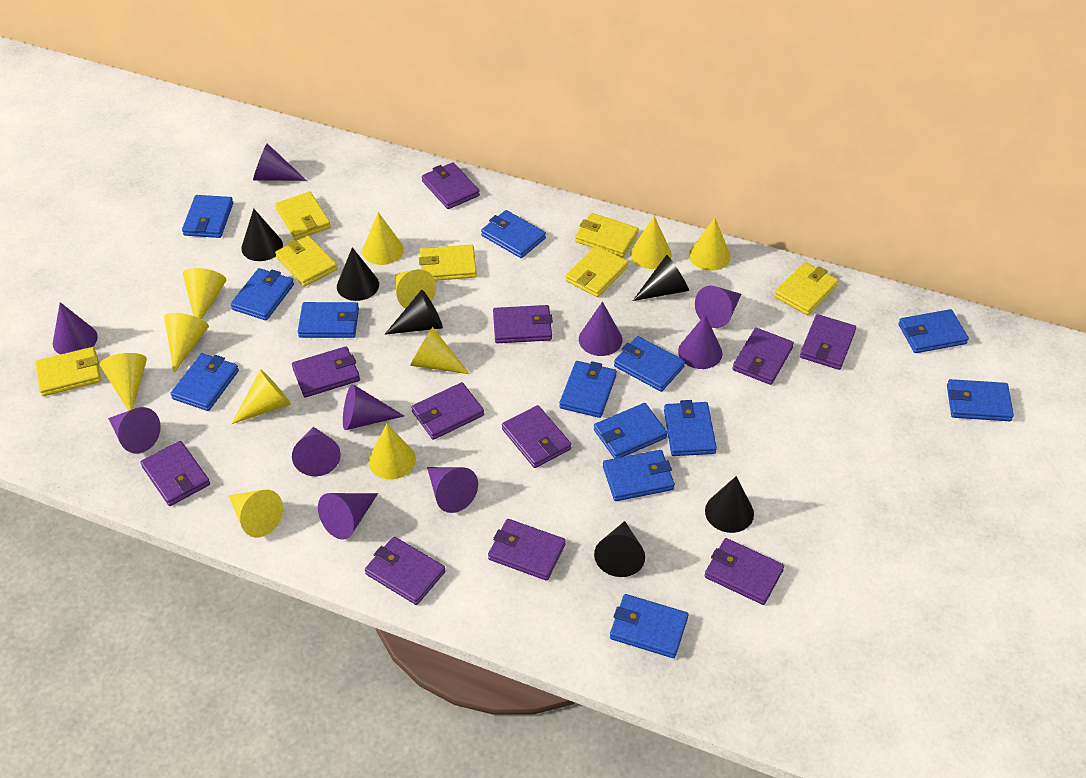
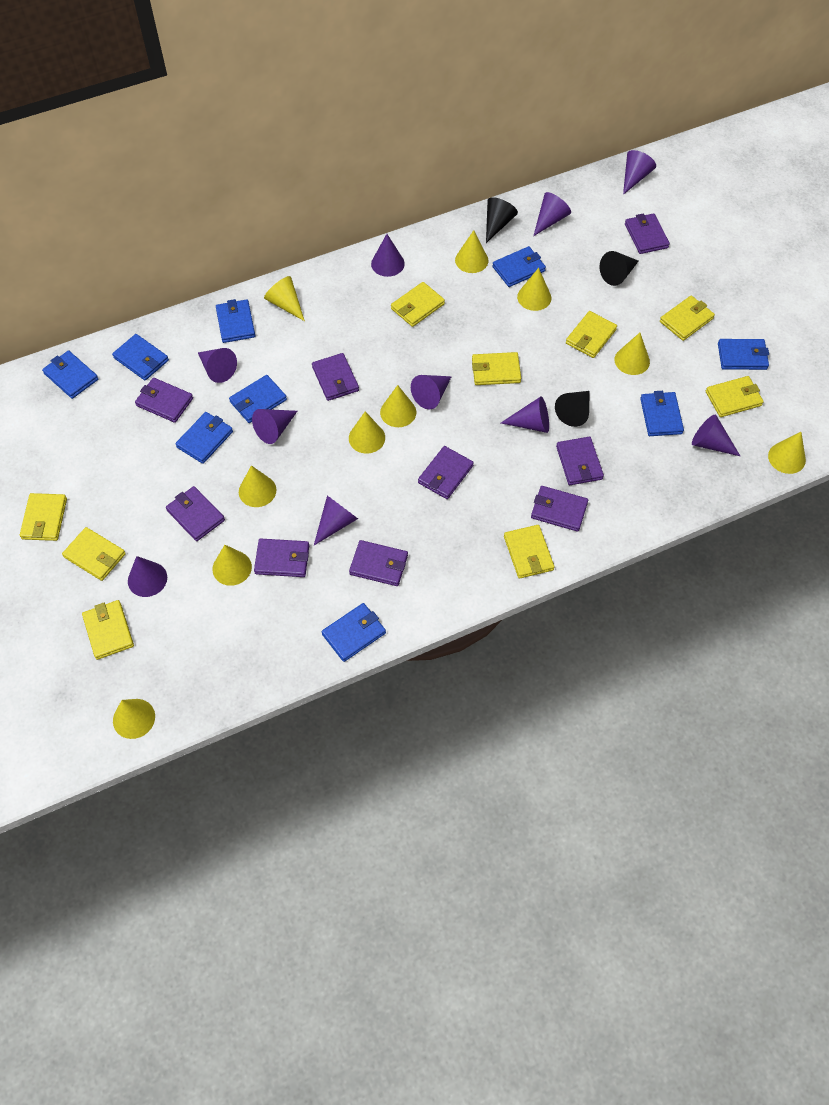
black cone: 6 -> 3
blue wallet: 13 -> 9
purple wallet: 11 -> 9
yellow cone: 11 -> 10
yellow wallet: 7 -> 9

